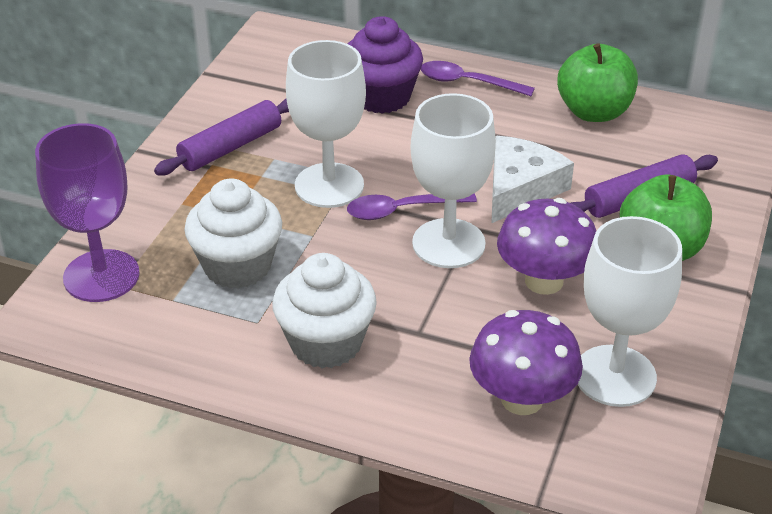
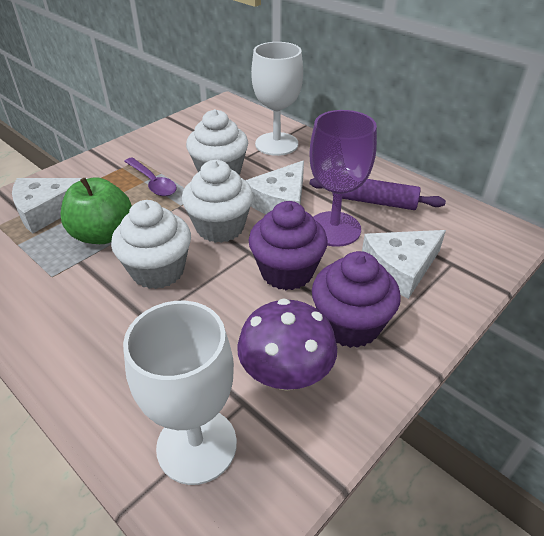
green apple: 2 -> 1
purple cupcake: 1 -> 2
purple mushroom: 2 -> 1
purple rolling pin: 2 -> 1
purple spoon: 2 -> 1
white cheese: 1 -> 3
white cupcake: 2 -> 3
white goblet: 3 -> 2

